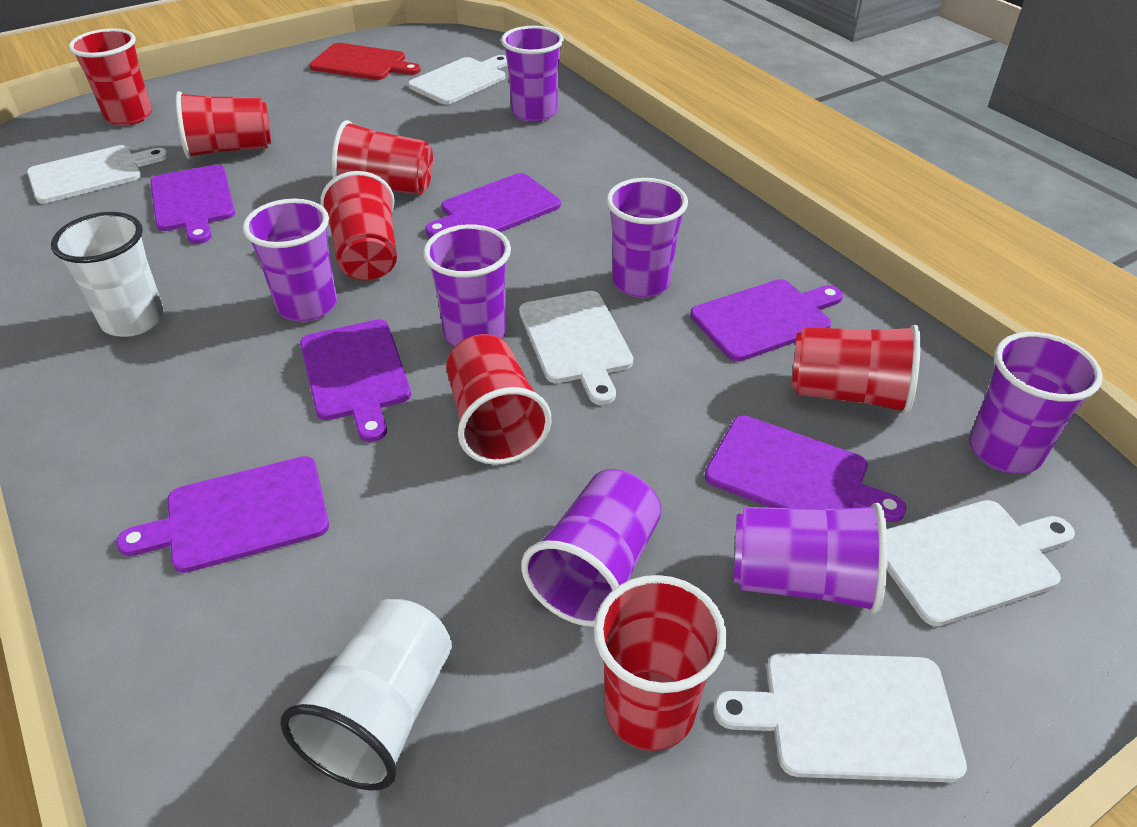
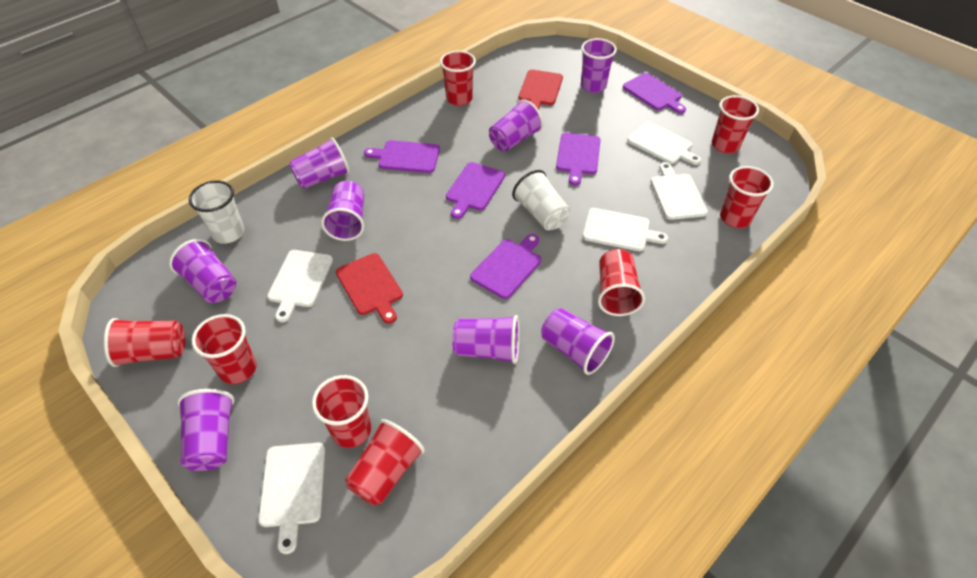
purple cup: 7 -> 8
purple cutting board: 6 -> 5
red cup: 7 -> 8
red cutting board: 1 -> 2

